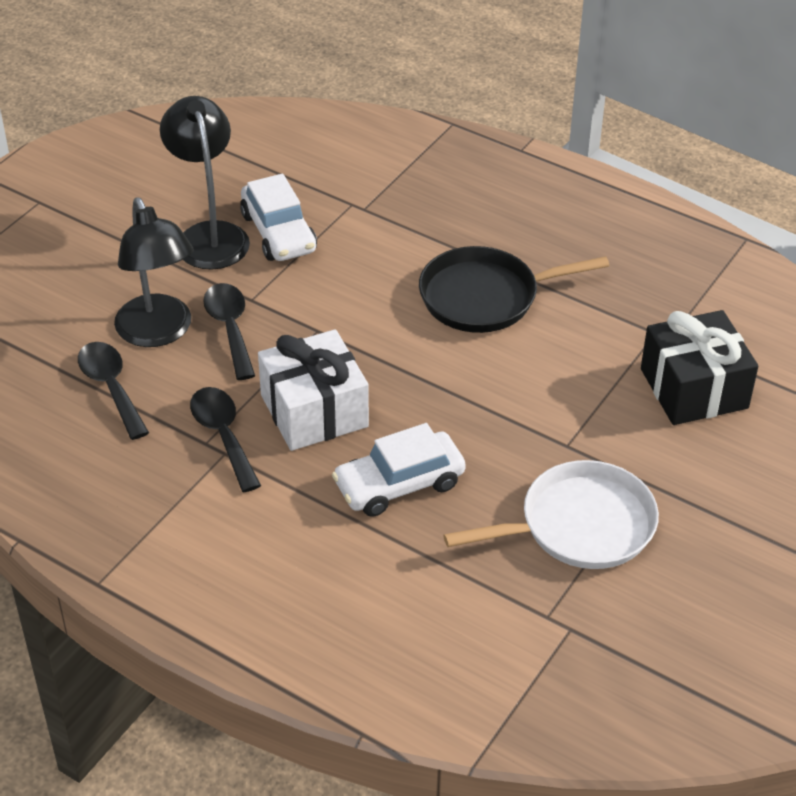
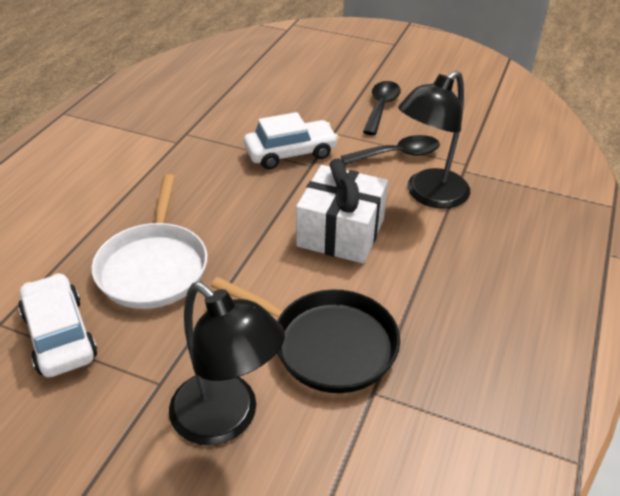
black gift: 1 -> 0
black spoon: 3 -> 2

